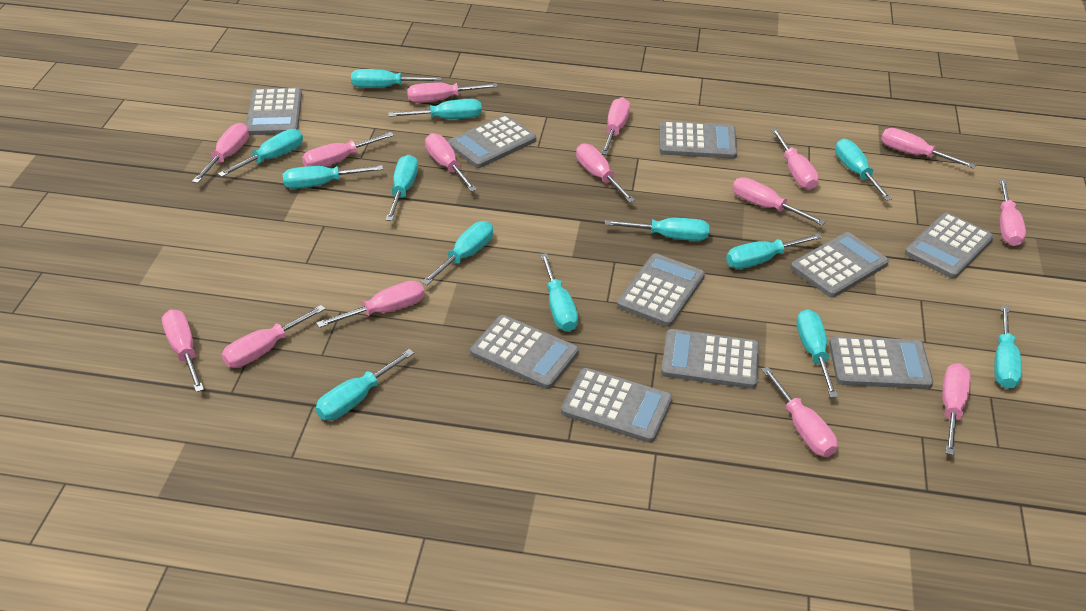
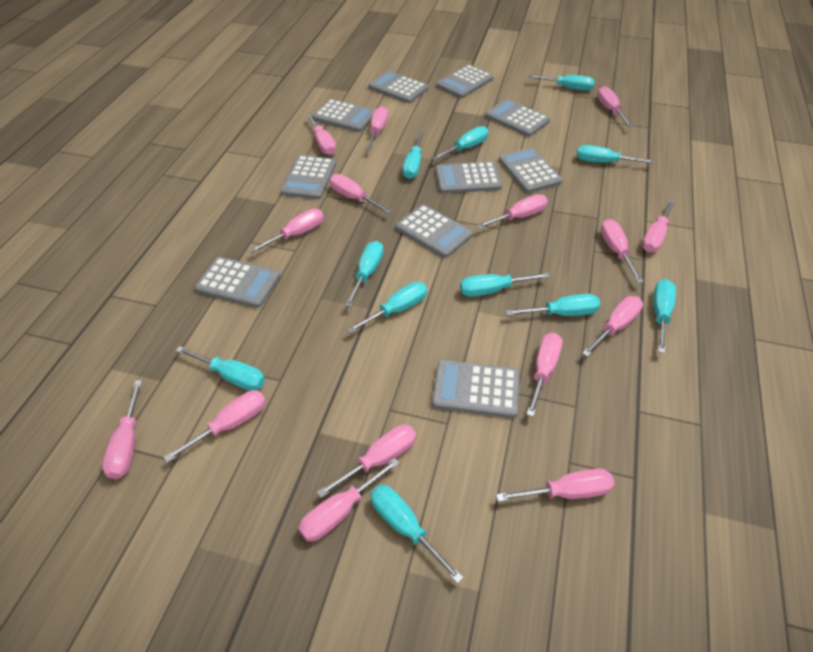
turquoise screwdriver: 13 -> 11

